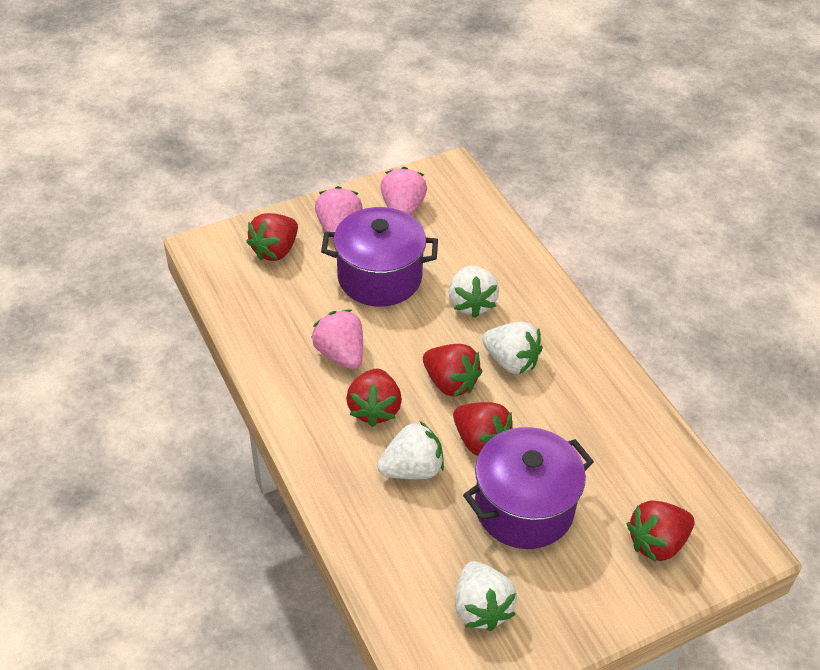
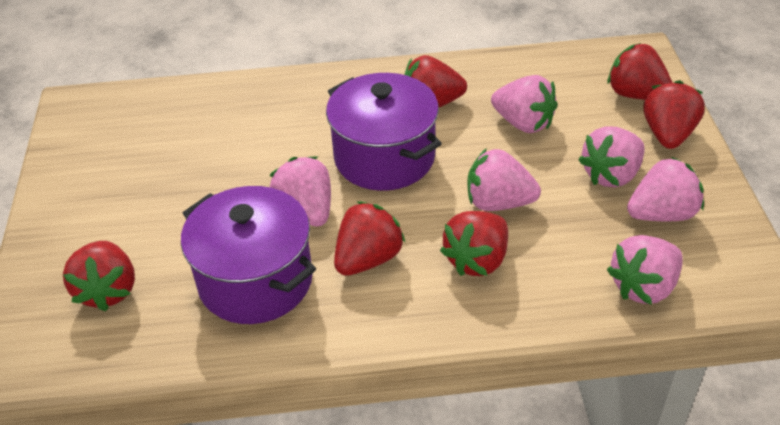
pink strawberry: 3 -> 6
red strawberry: 5 -> 6
white strawberry: 4 -> 0

